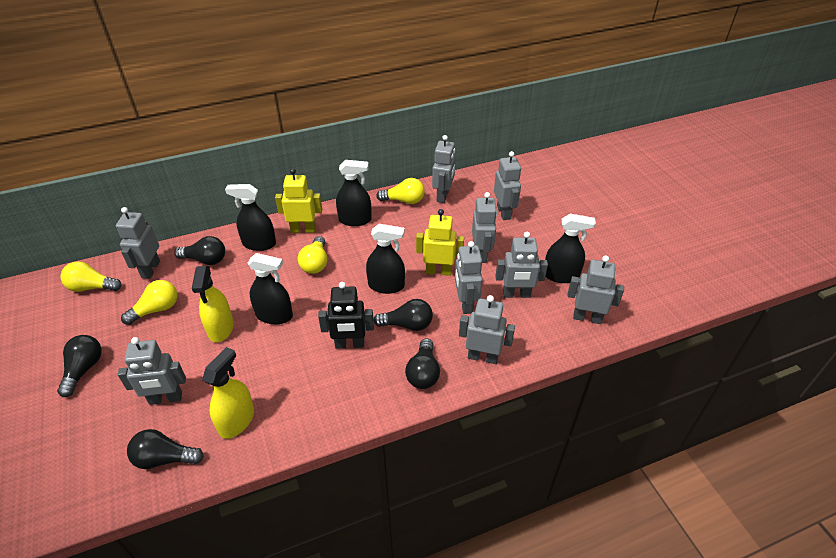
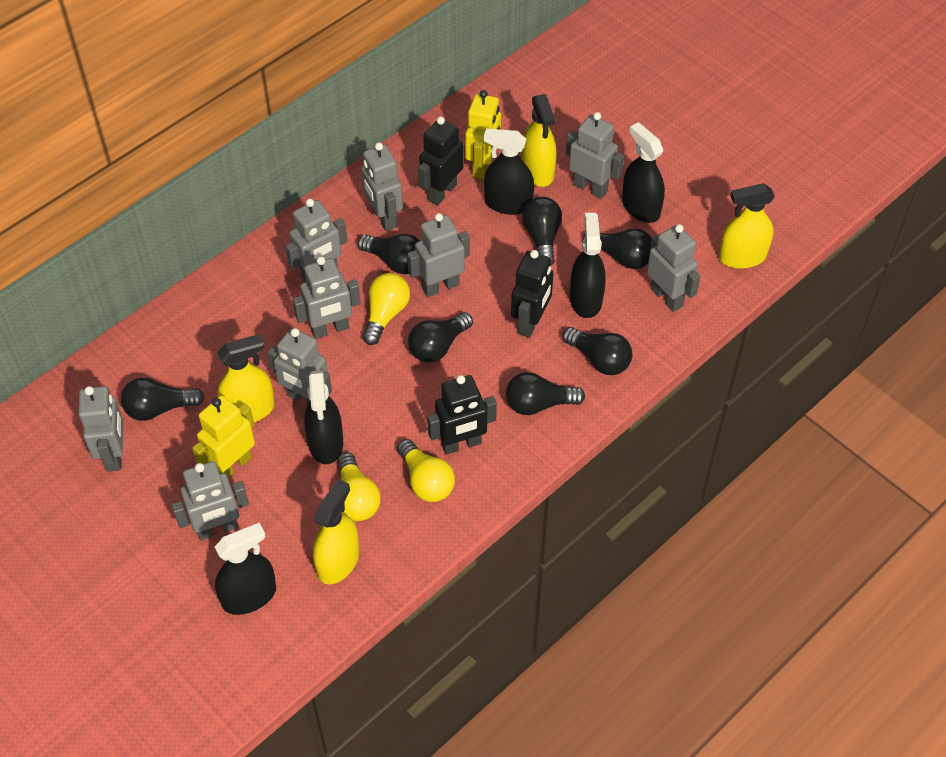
black light bulb: 5 -> 7
black robot: 1 -> 3
yellow light bulb: 4 -> 3
yellow spray bottle: 2 -> 4

